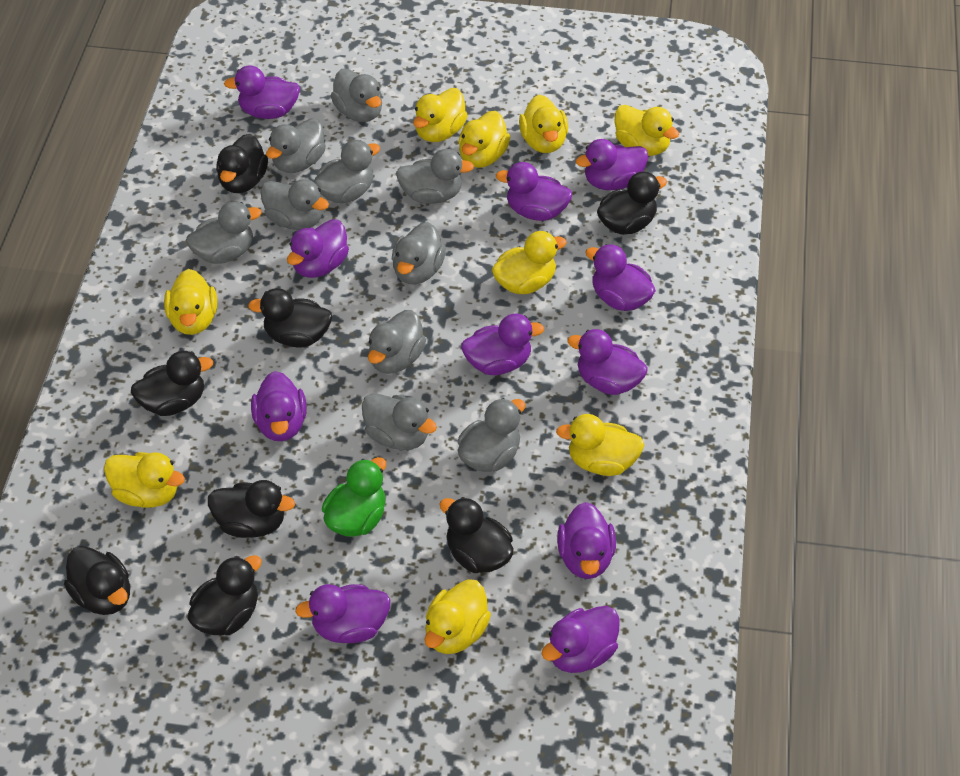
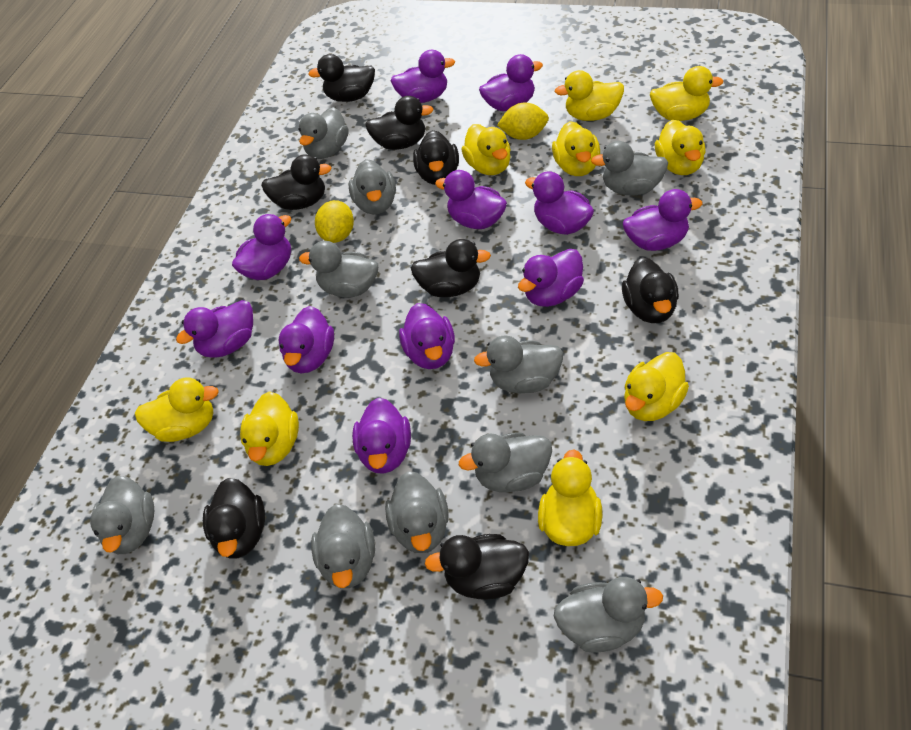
green duck: 1 -> 0
yellow lemon: 0 -> 2

